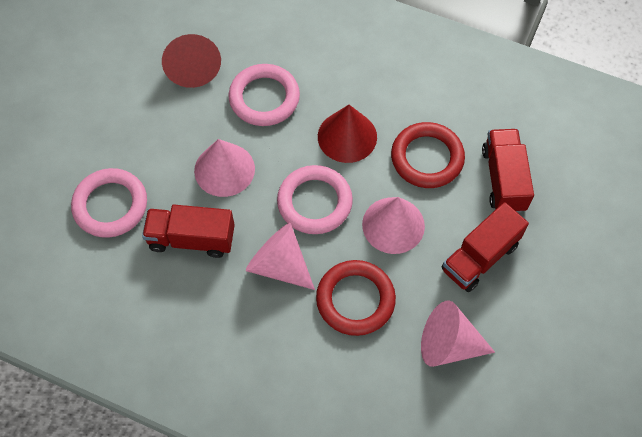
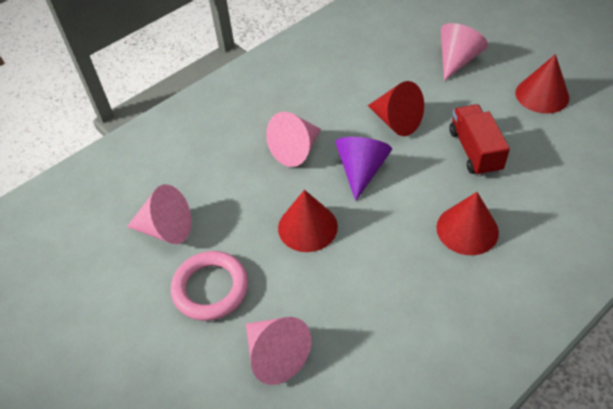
pink ring: 3 -> 1
purple cone: 0 -> 1
red cone: 2 -> 4
red ring: 2 -> 0
red truck: 3 -> 1

